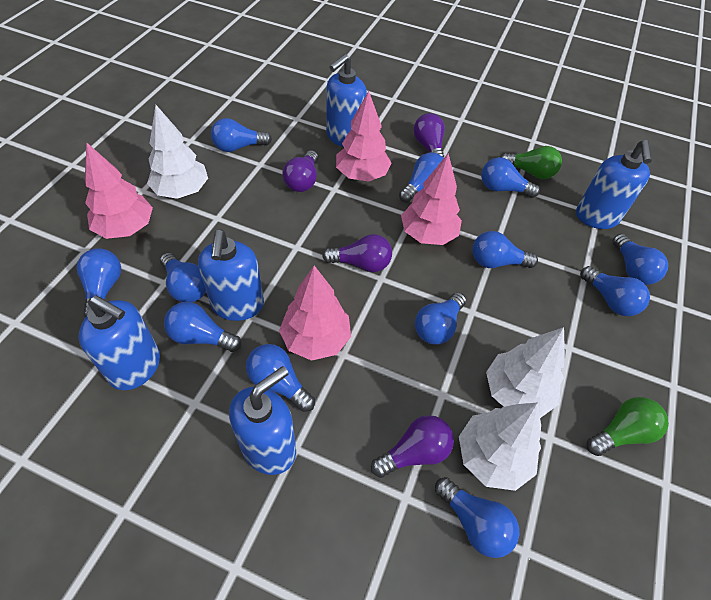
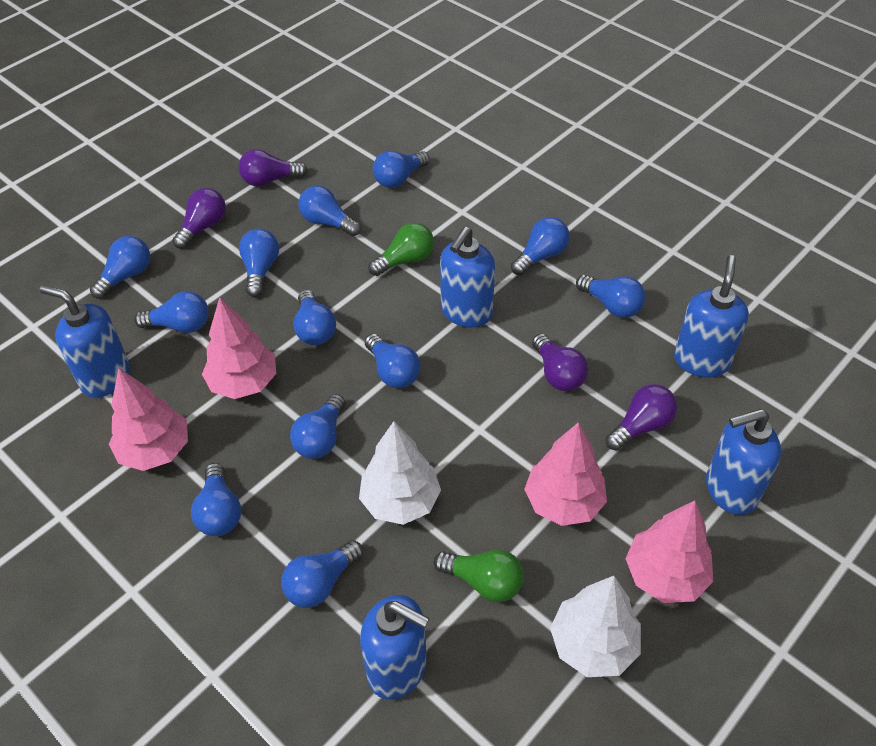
white tree: 3 -> 2

